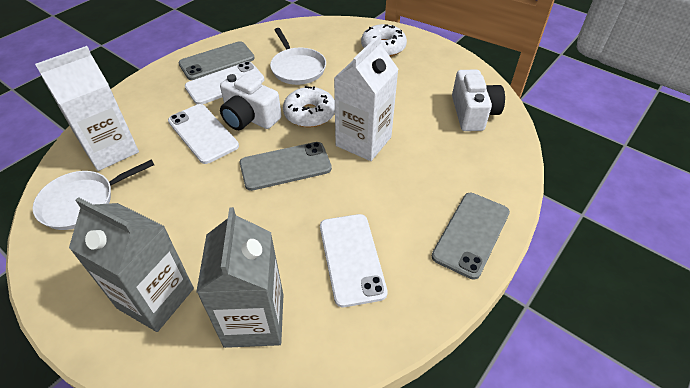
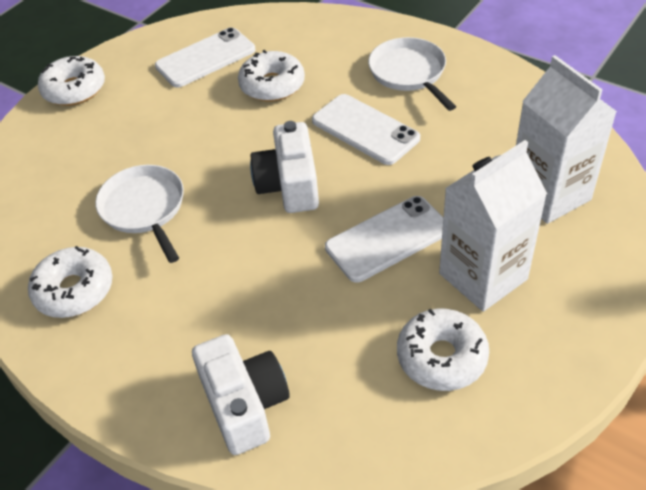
grey carton: 2 -> 0
grey phone: 3 -> 0
white donut: 2 -> 4

